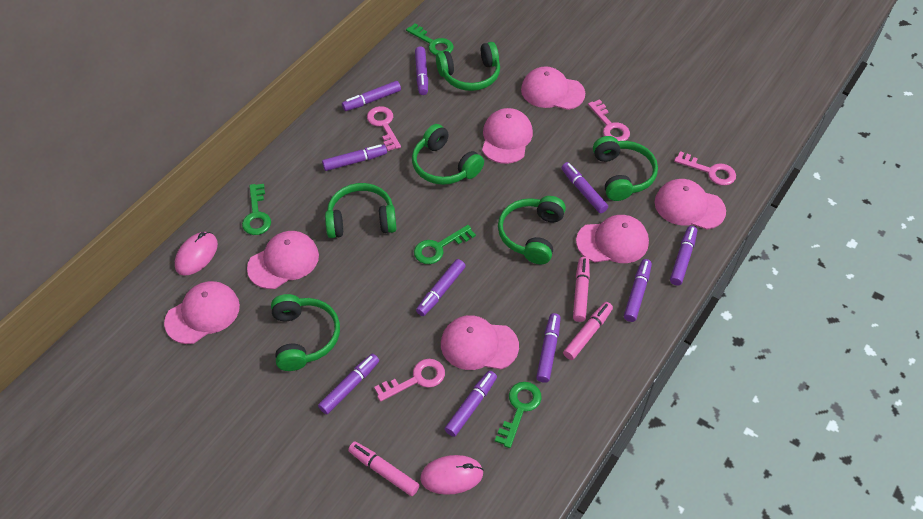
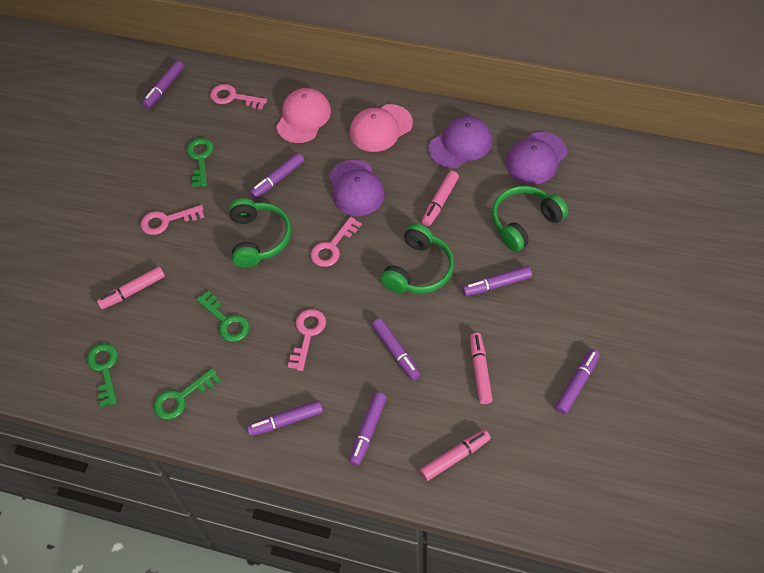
green headphones: 6 -> 3
pink cap: 7 -> 2
pink marker: 3 -> 4
pink mouse: 2 -> 0
purple cap: 0 -> 3
purple marker: 10 -> 7

